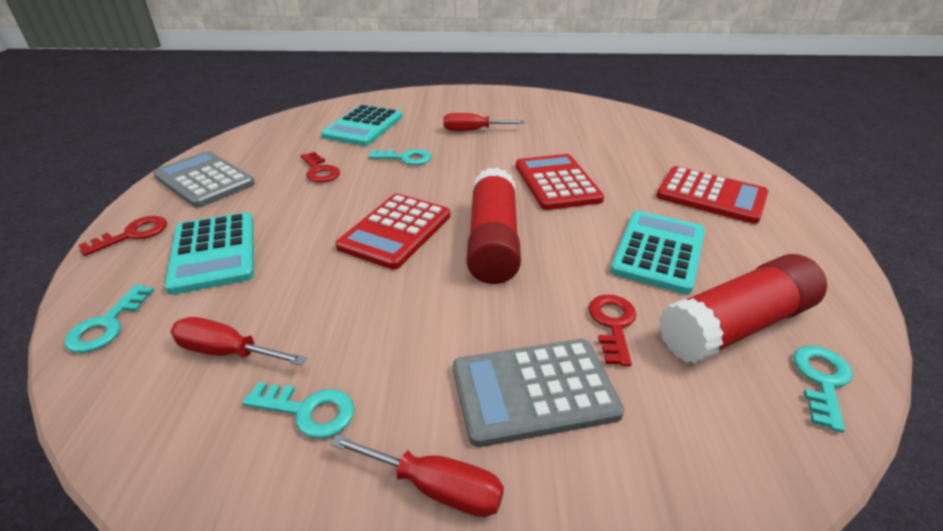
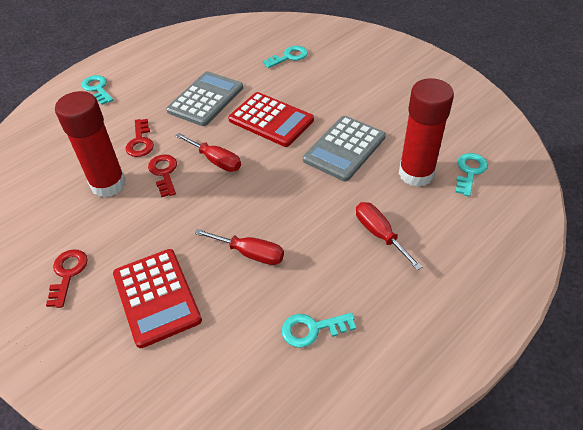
red calculator: 3 -> 2
turquoise calculator: 3 -> 0

